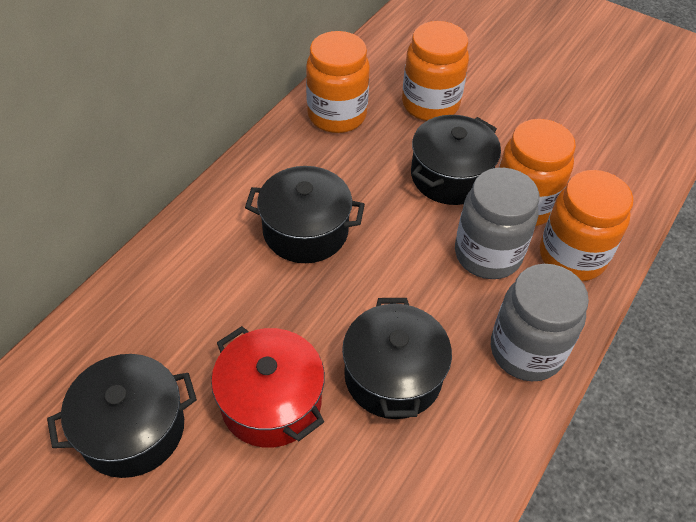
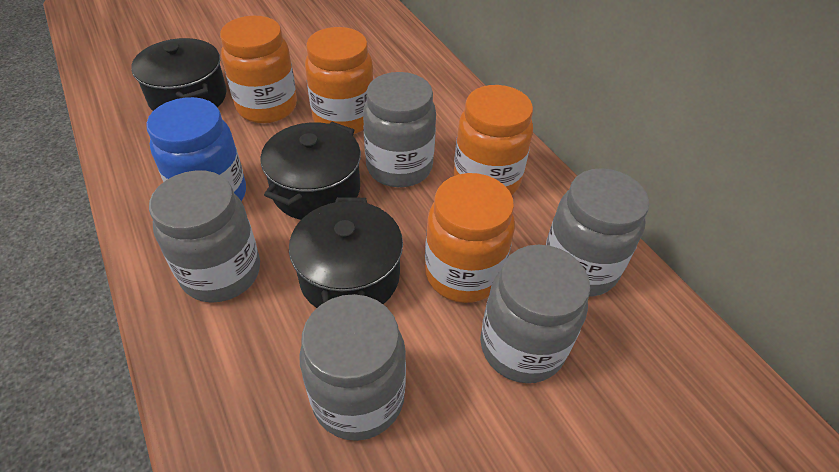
black pot: 4 -> 3
blue jar: 0 -> 1
grey jar: 2 -> 5
red pot: 1 -> 0

